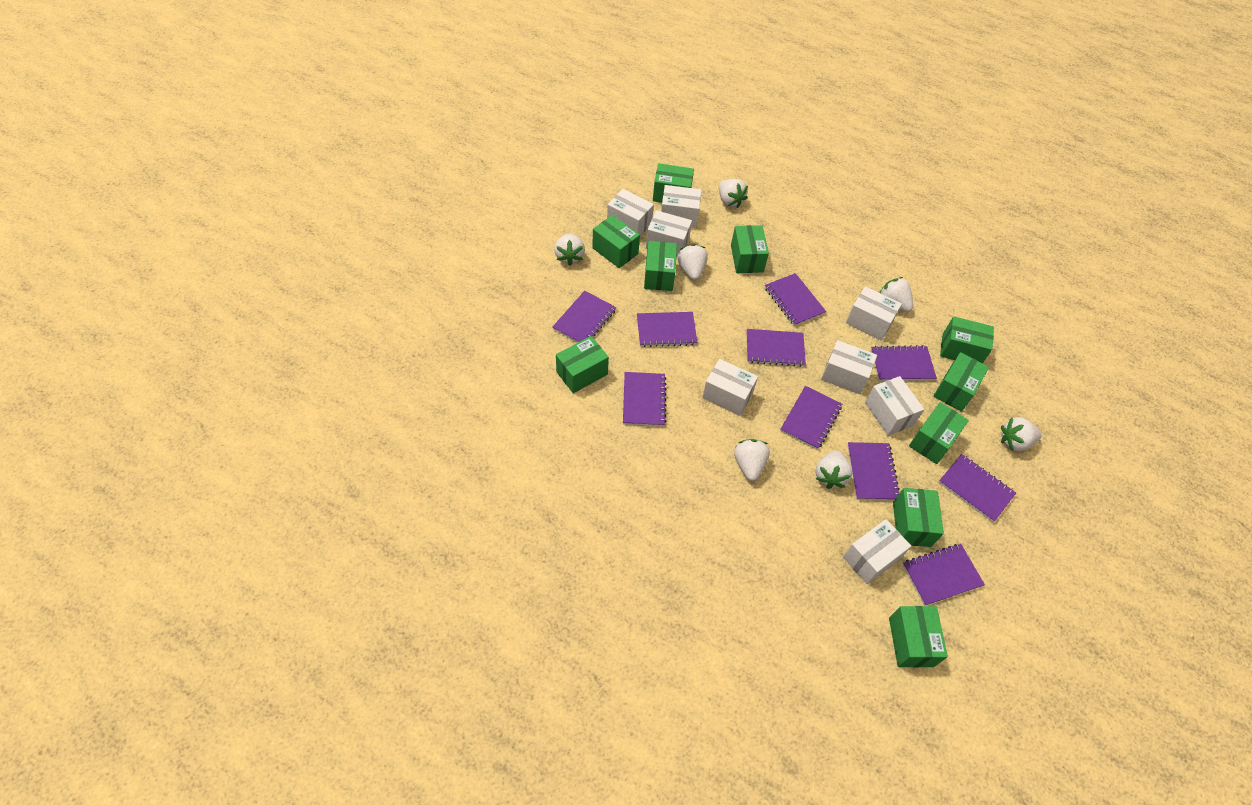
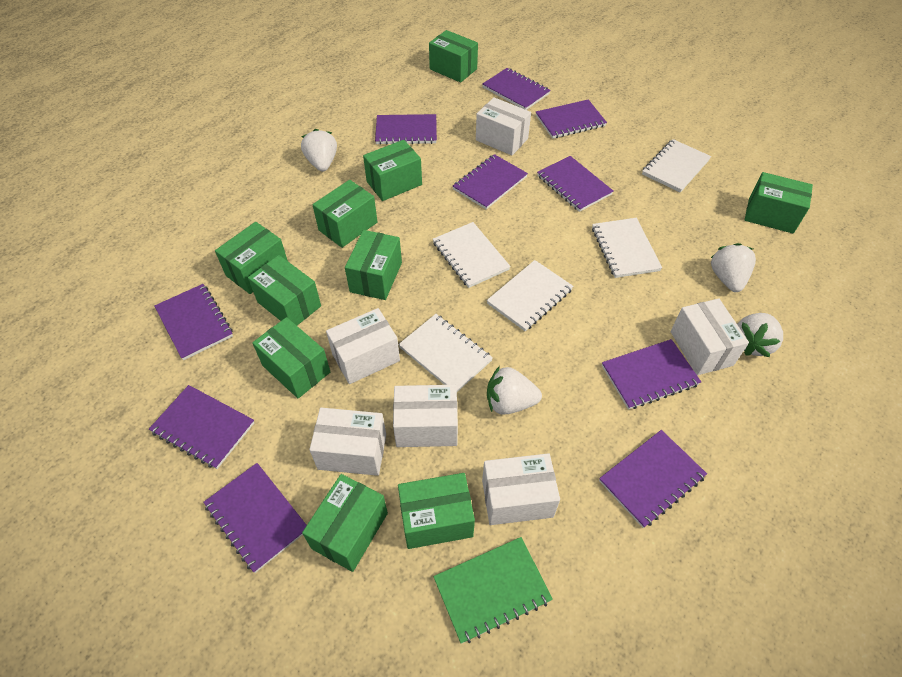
green notebook: 0 -> 1
white box: 8 -> 6
white notebook: 0 -> 5
white strawberry: 7 -> 4

